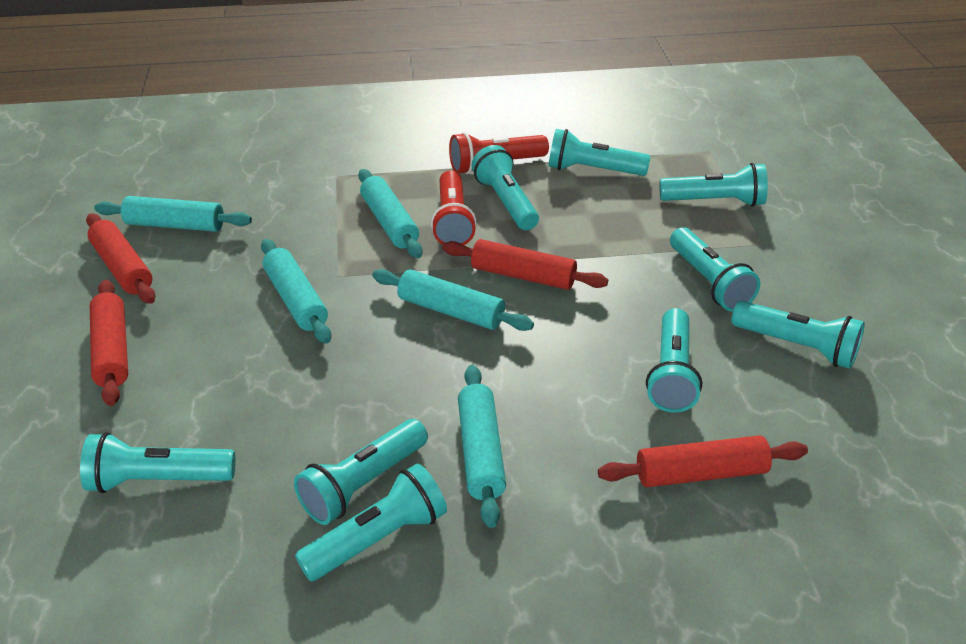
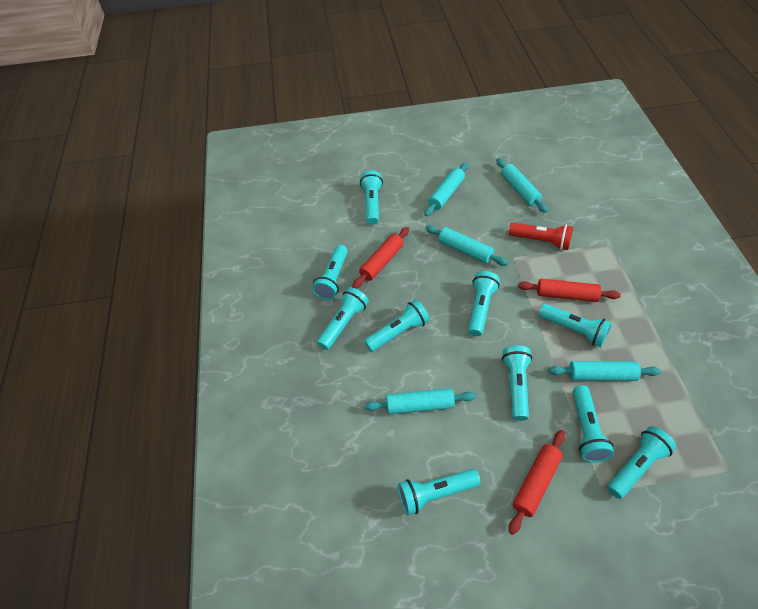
red flashlight: 2 -> 1
red rolling pin: 4 -> 3
turquoise flashlight: 9 -> 10

